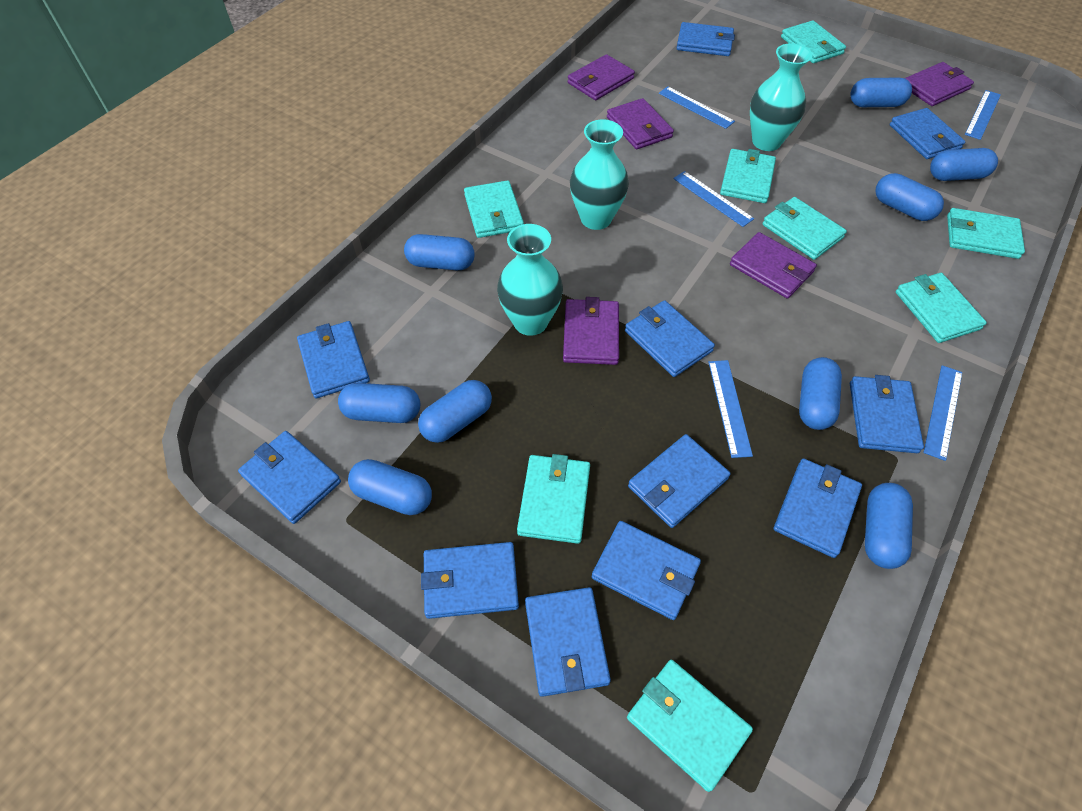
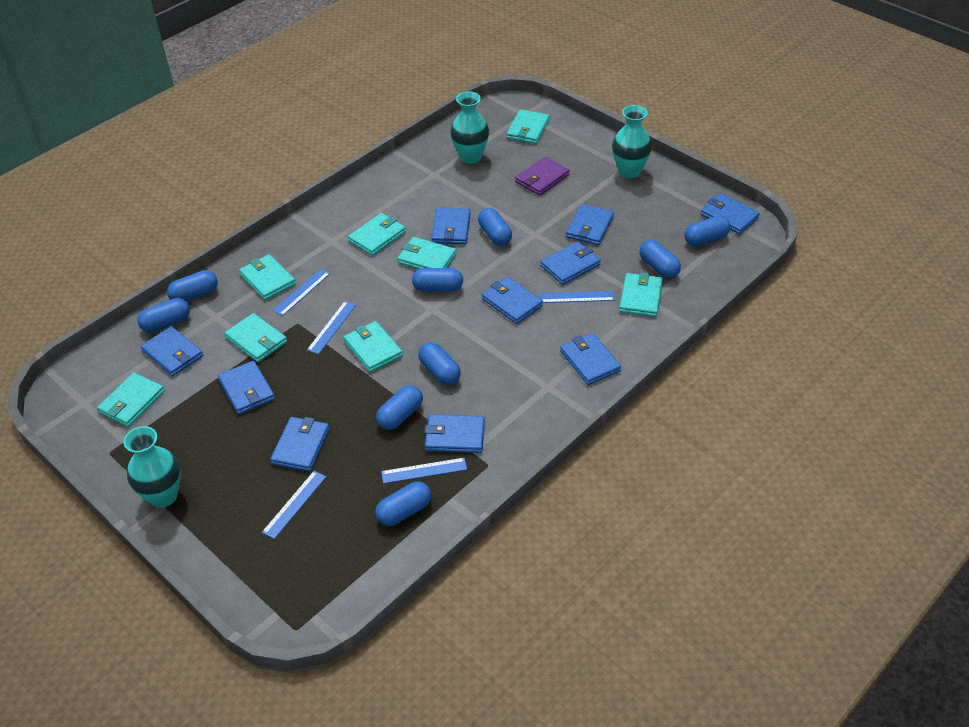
blue wallet: 11 -> 10
purple wallet: 5 -> 1

